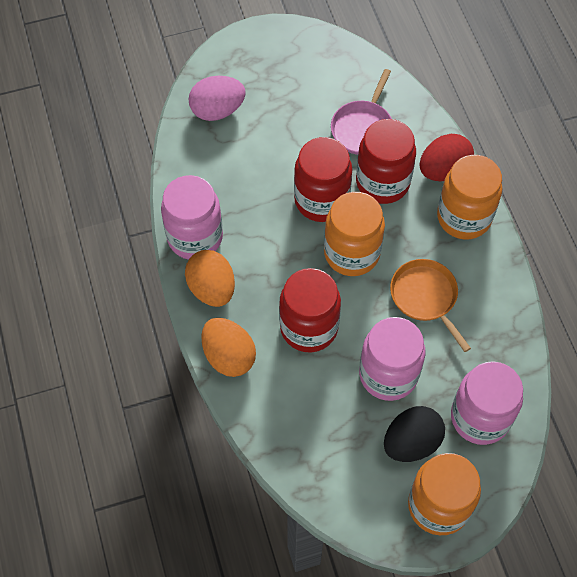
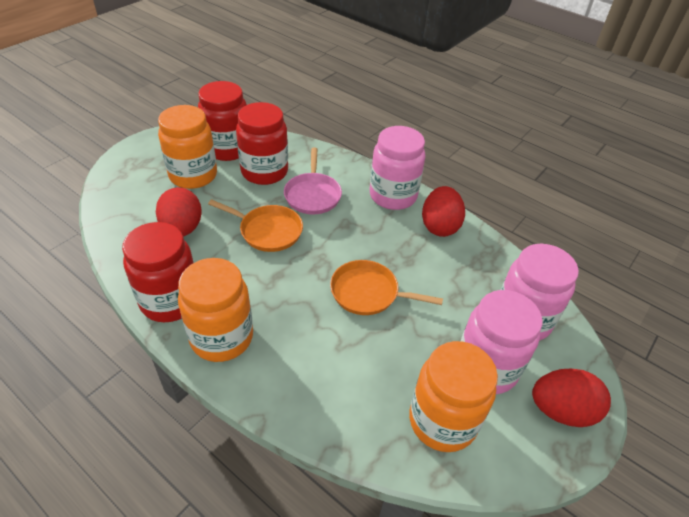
black egg: 1 -> 0
orange egg: 2 -> 0
orange pan: 1 -> 2
pink egg: 1 -> 0
red egg: 1 -> 3

